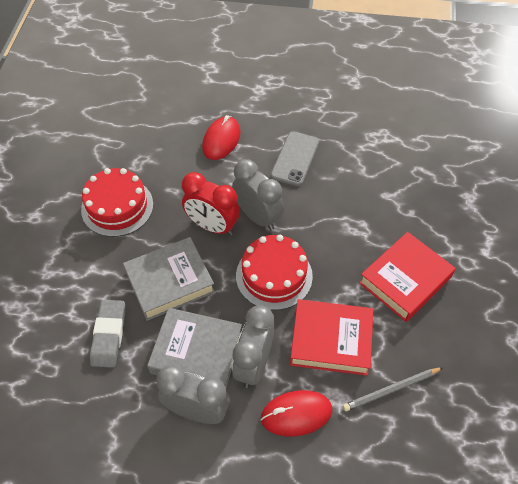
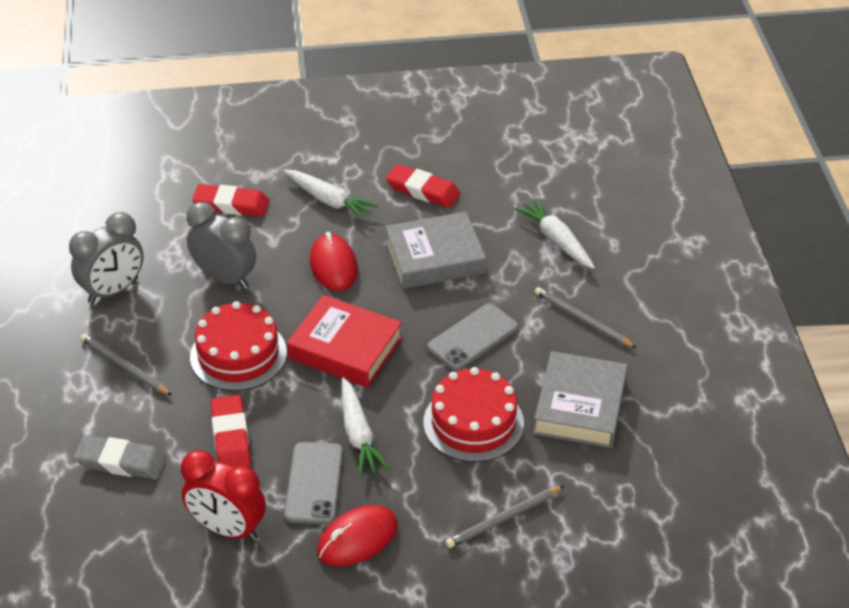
grey clock: 3 -> 2
grey pencil: 1 -> 3
grey phone: 1 -> 2
red book: 2 -> 1
red eraser: 0 -> 3
white carrot: 0 -> 3

